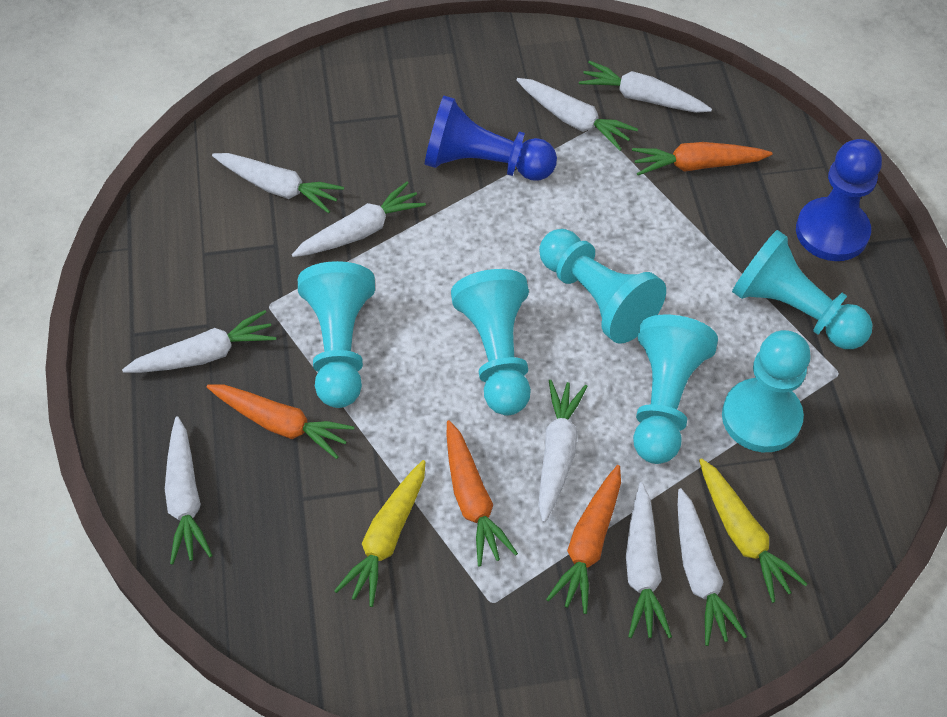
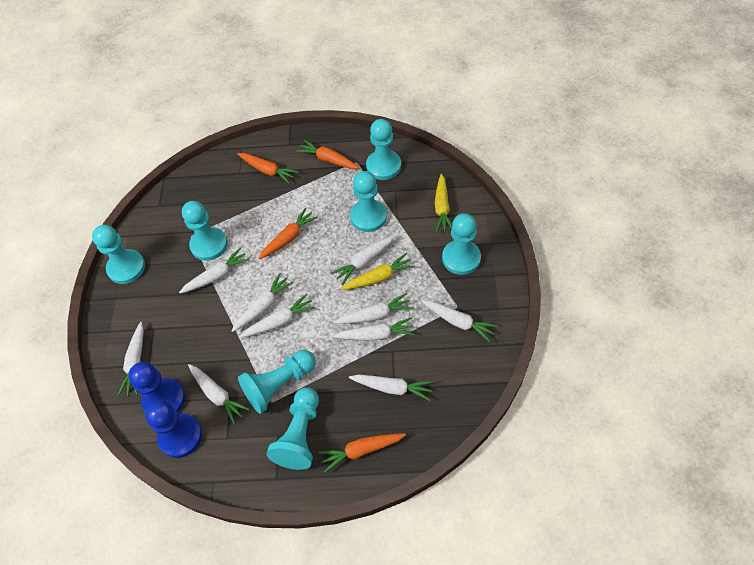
turquoise pawn: 6 -> 7
white carrot: 9 -> 10

